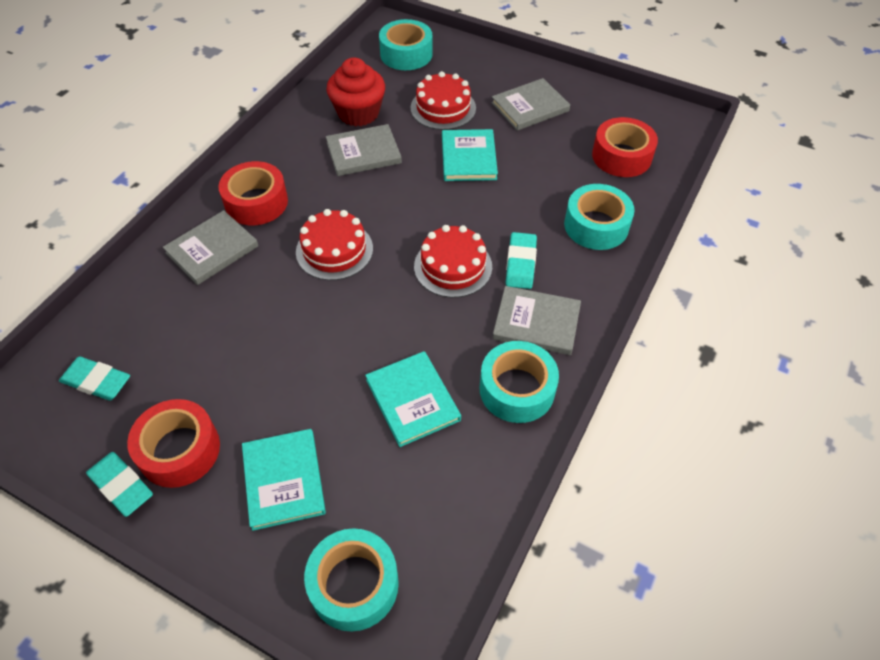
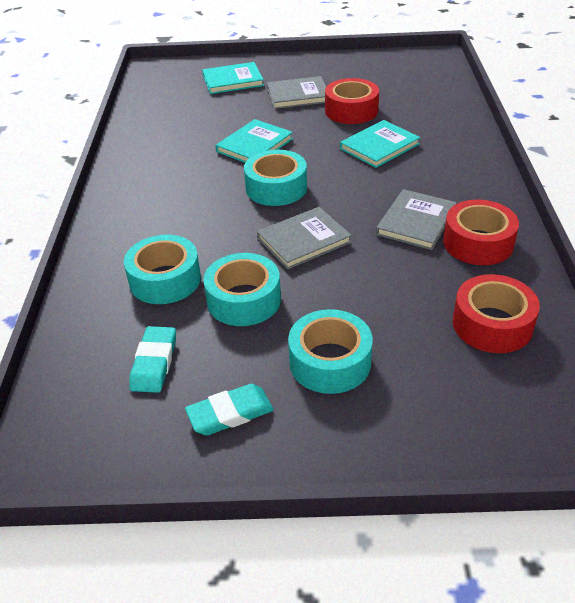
grey book: 4 -> 3
red cake: 3 -> 0
red cupcake: 1 -> 0
turquoise eraser: 3 -> 2

